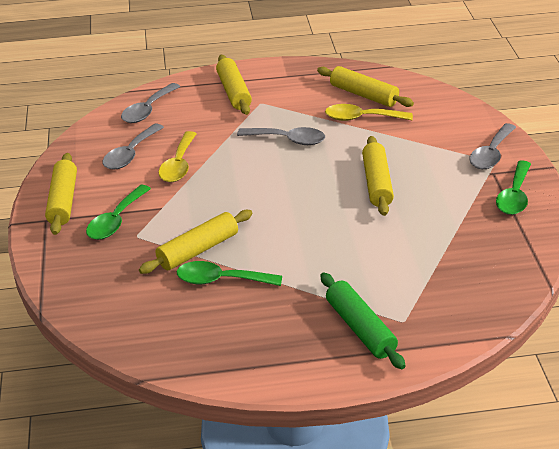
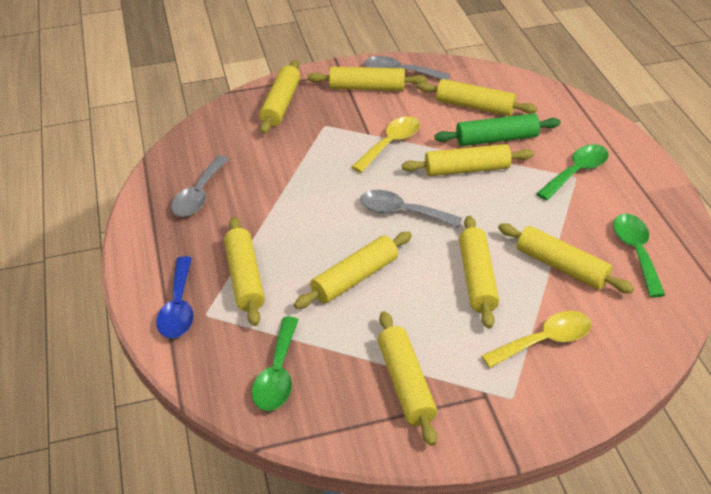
blue spoon: 0 -> 1
grey spoon: 4 -> 3
yellow rolling pin: 5 -> 9

